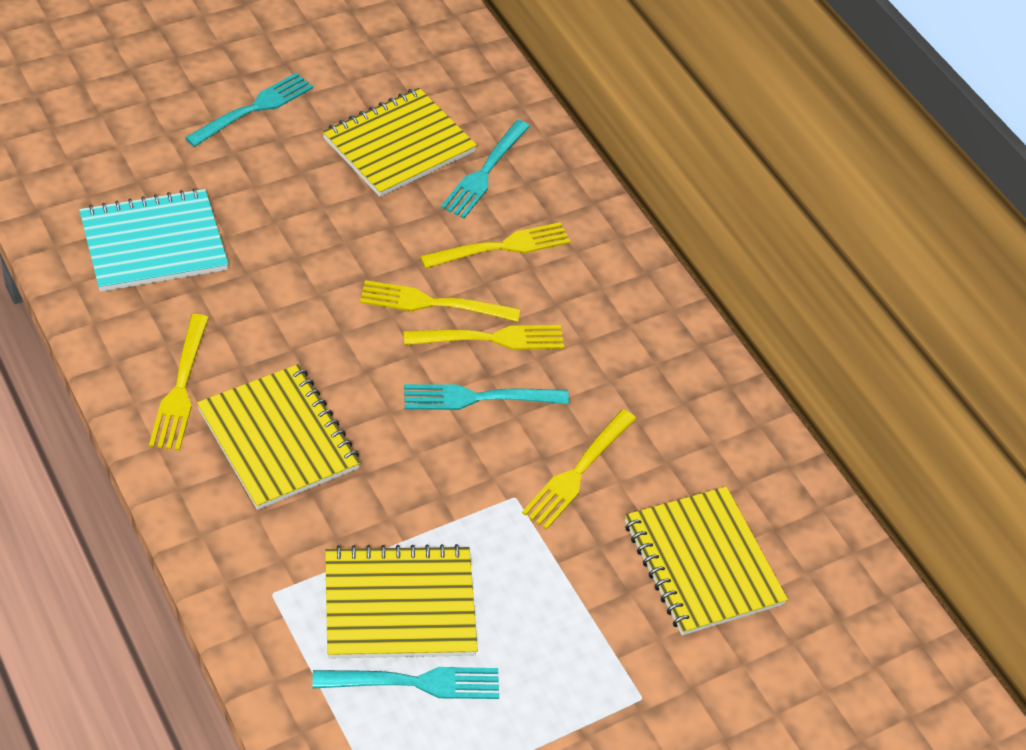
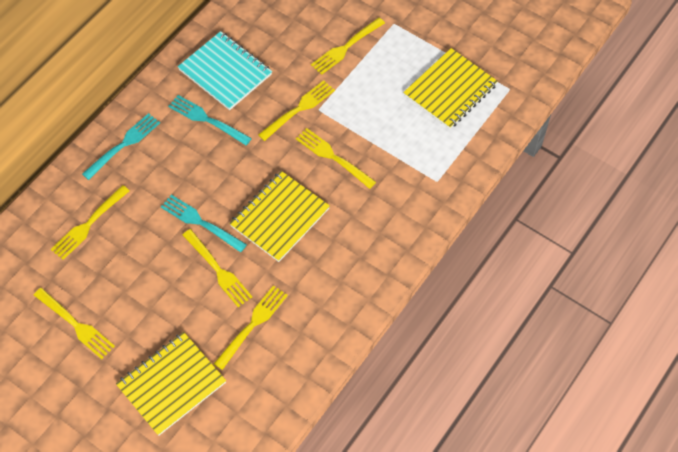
turquoise fork: 4 -> 3
yellow fork: 5 -> 7
yellow notebook: 4 -> 3

